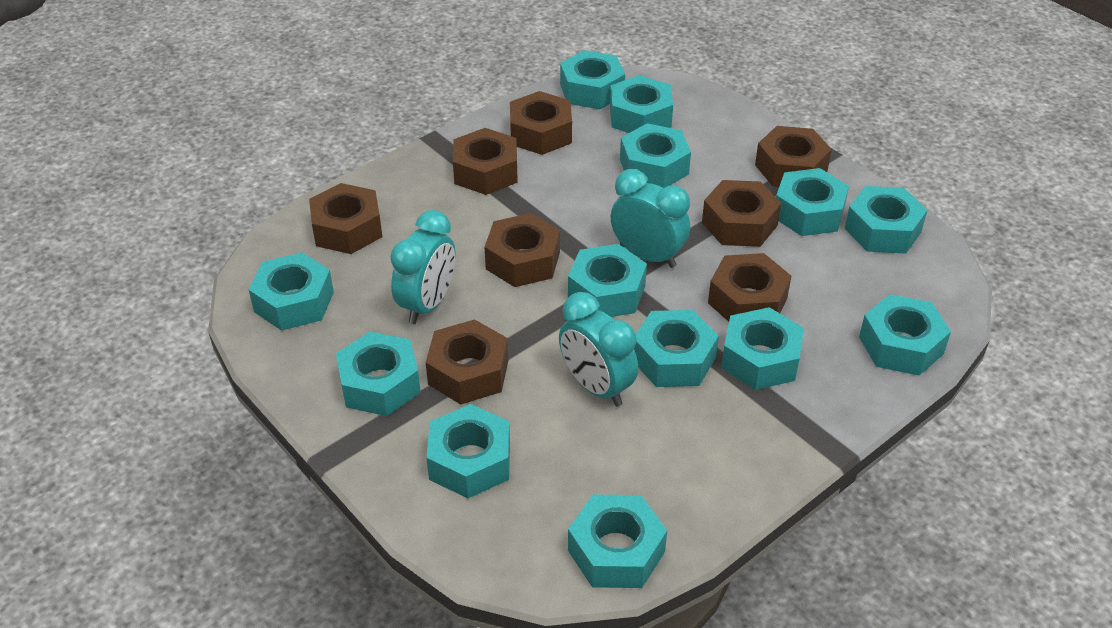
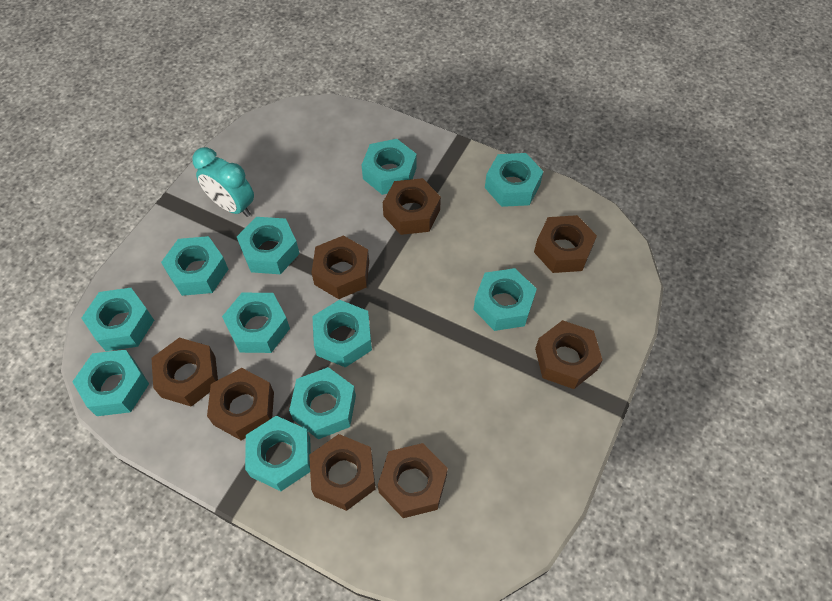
turquoise clock: 3 -> 1
turquoise nut: 13 -> 11

